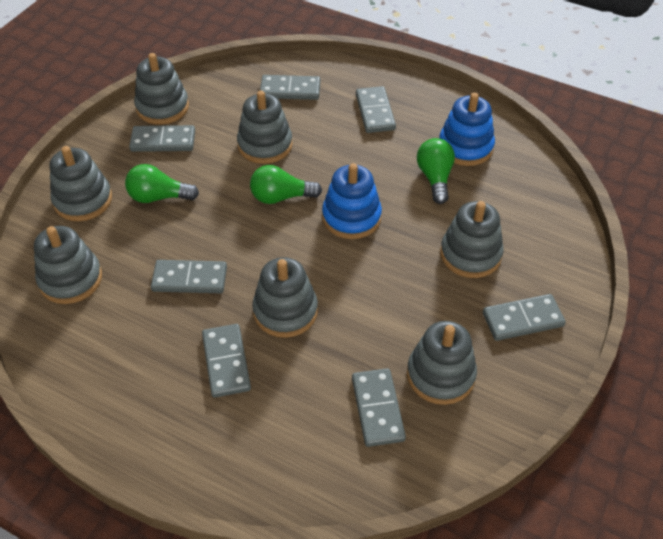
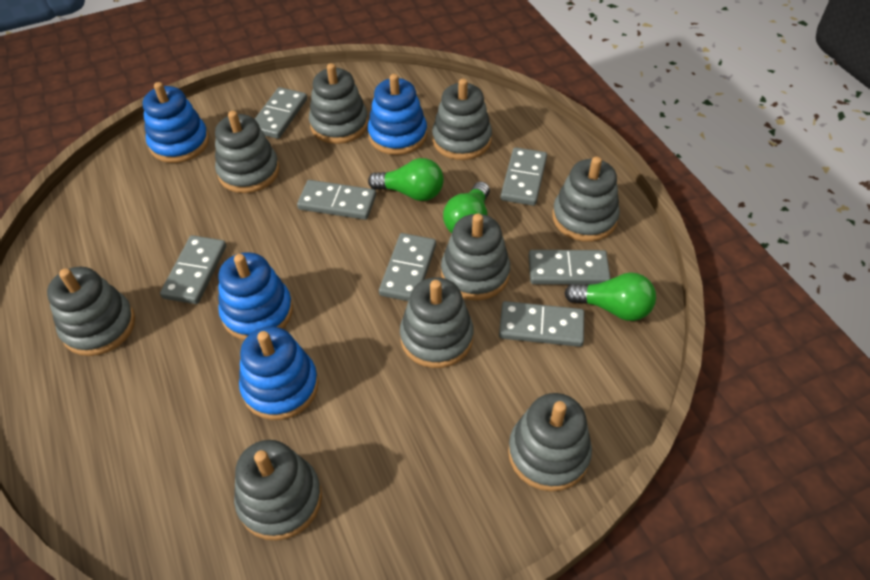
blue stacking toy: 2 -> 4
grey stacking toy: 7 -> 9

